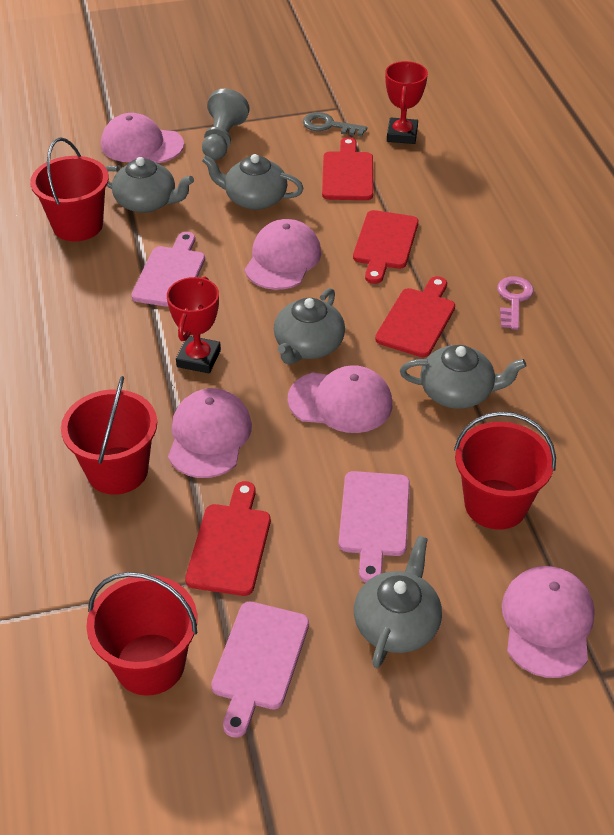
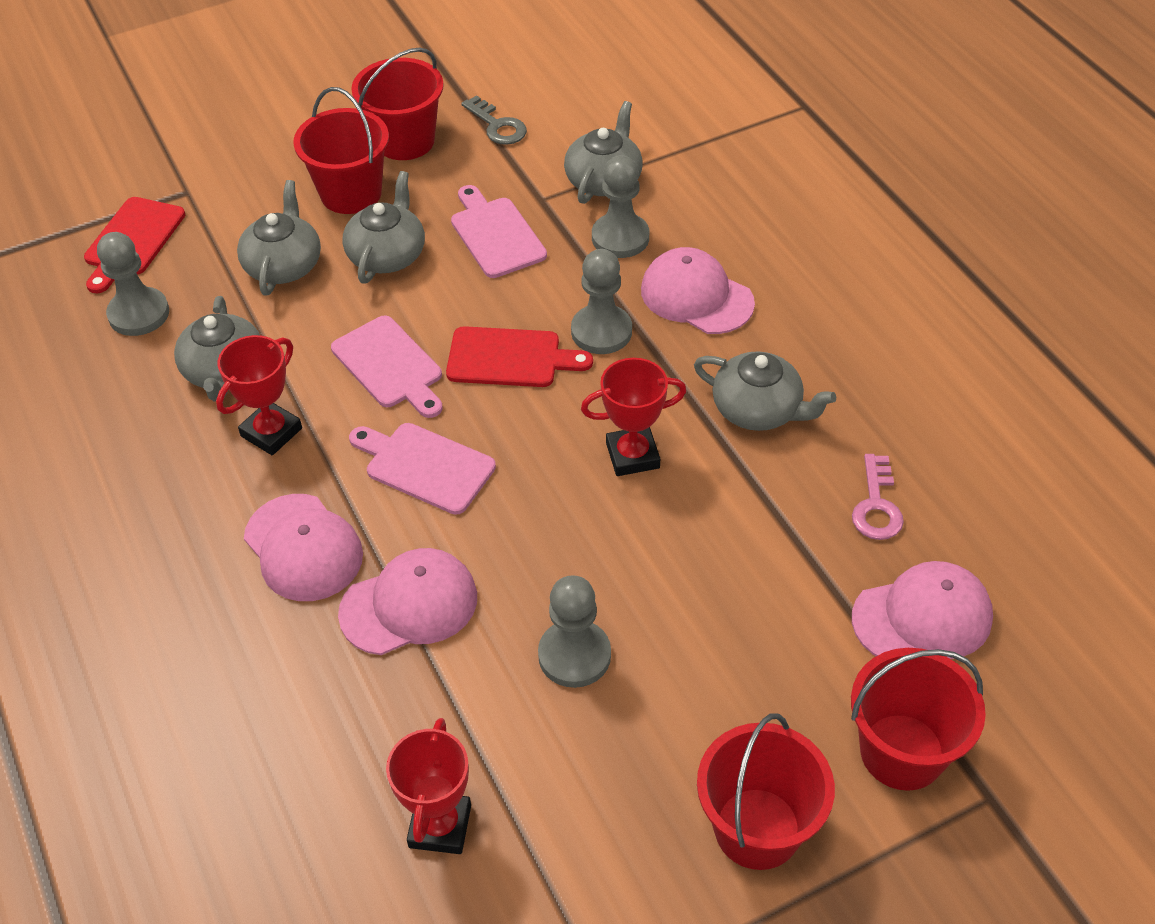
grey pawn: 1 -> 4
pink cap: 5 -> 4
red cutting board: 4 -> 2
red trophy: 2 -> 3

